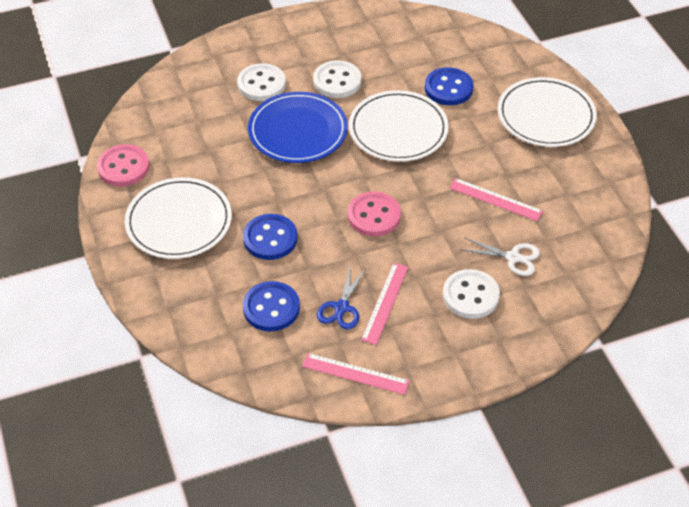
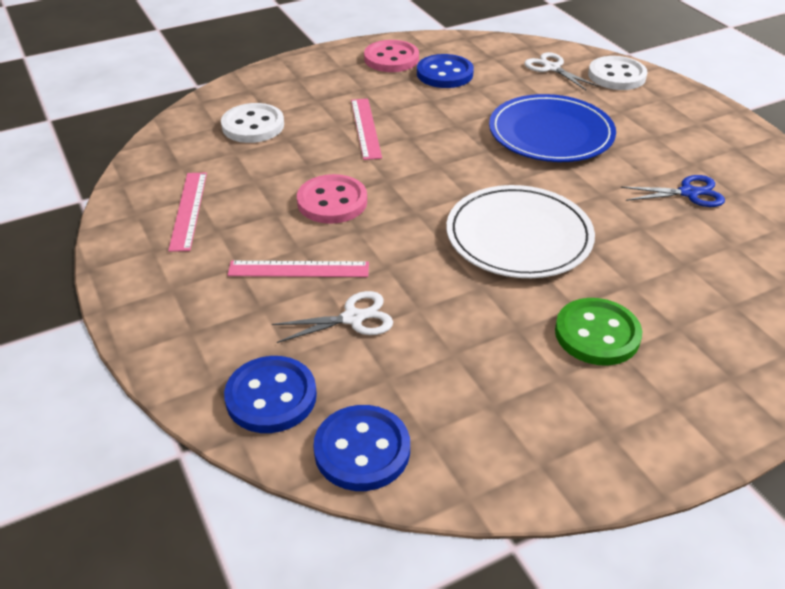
green button: 0 -> 1
white button: 3 -> 2
white plate: 3 -> 1
white scissors: 1 -> 2

